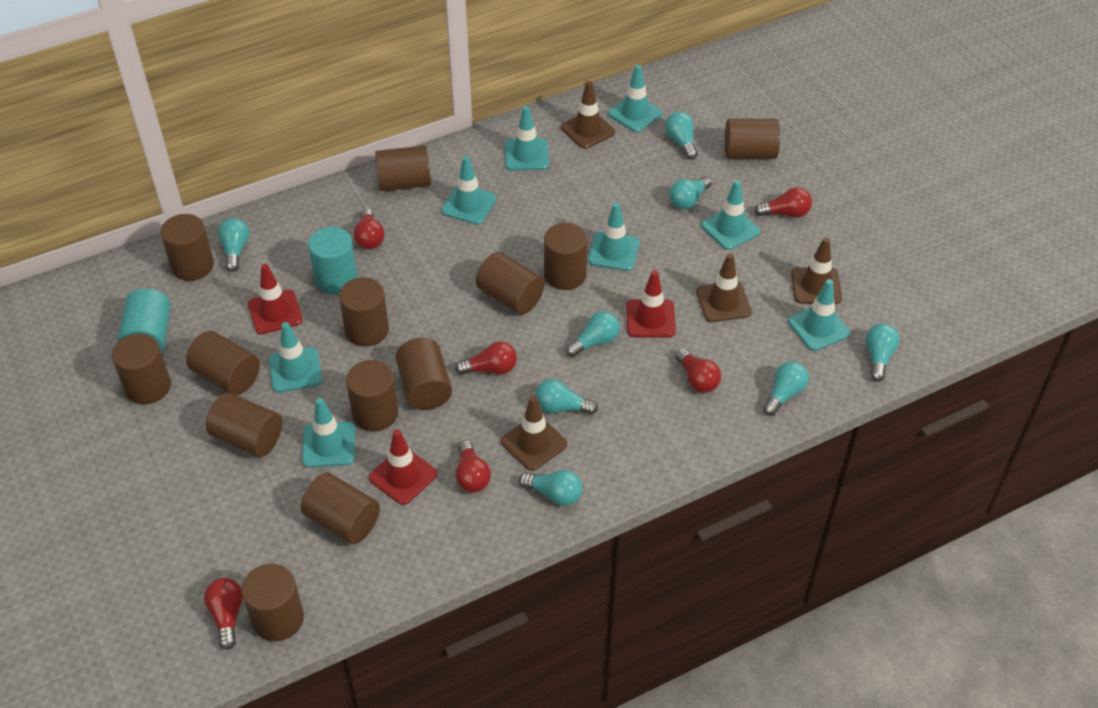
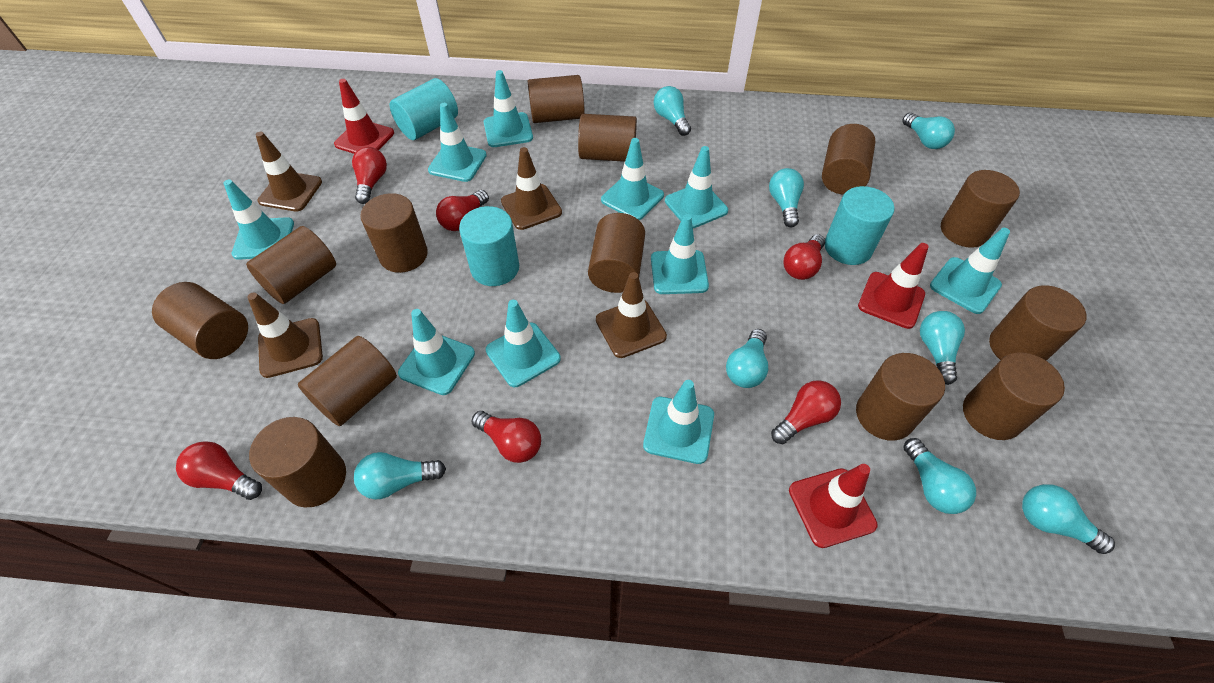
turquoise cylinder: 2 -> 3
turquoise traffic cone: 8 -> 10

